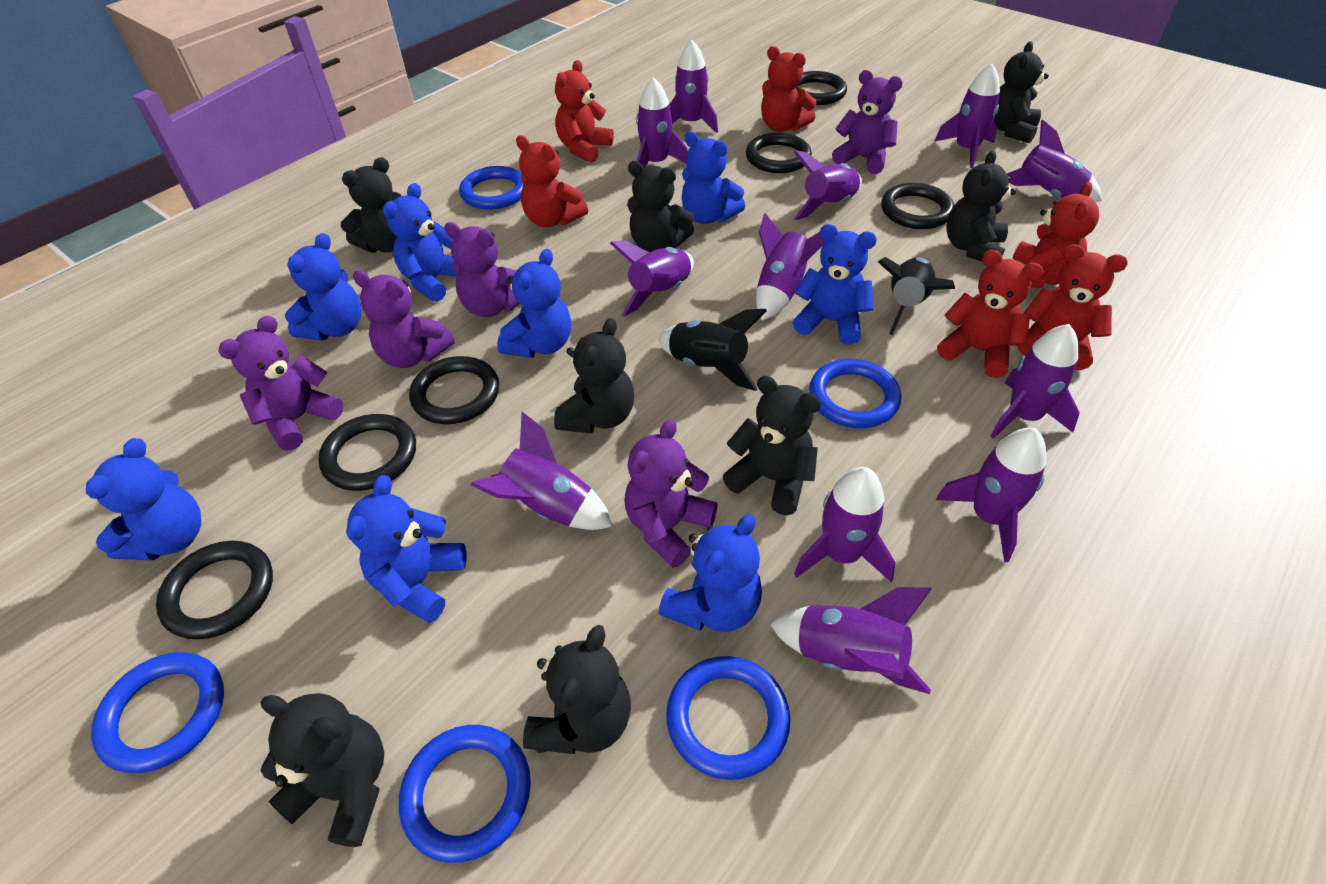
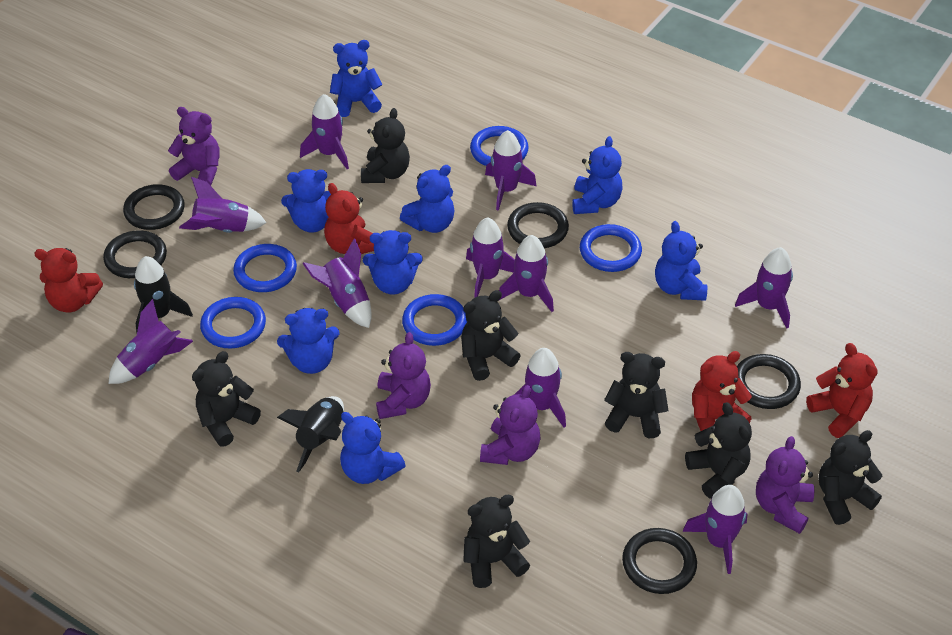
black ring: 6 -> 5
black teddy bear: 8 -> 7
purple rocket: 12 -> 10
purple teddy bear: 5 -> 4
red teddy bear: 6 -> 4

